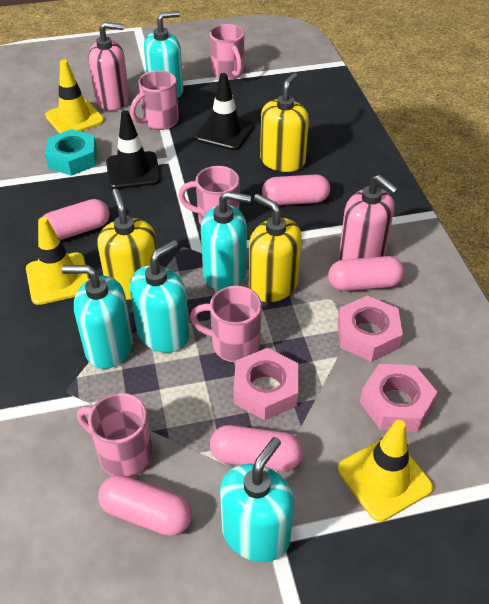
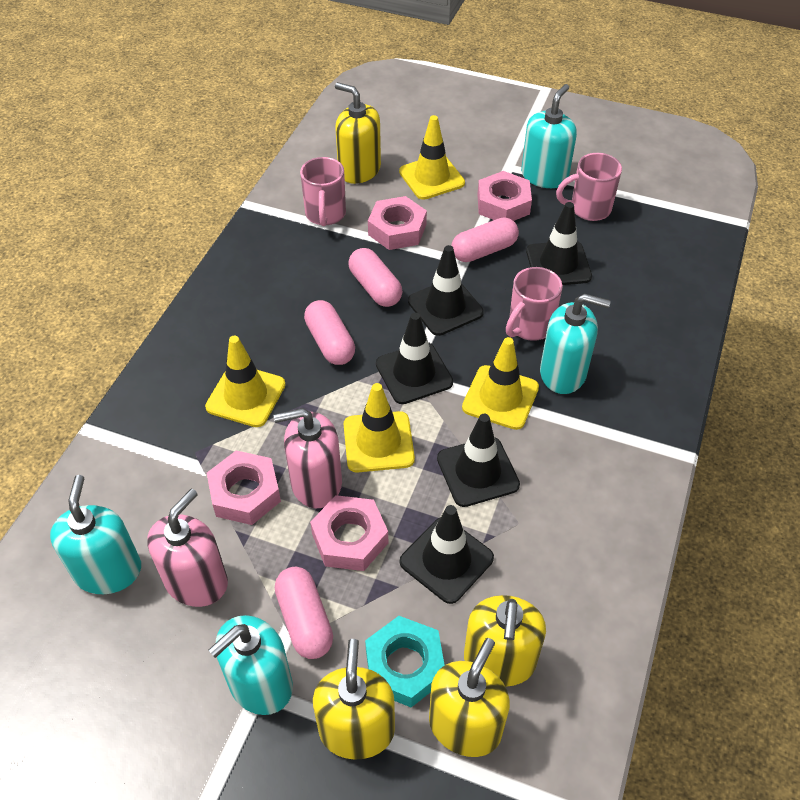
black traffic cone: 2 -> 5
pink capsule: 5 -> 4
pink mug: 5 -> 3
pink nut: 3 -> 4
turquoise soap dispenser: 5 -> 4
yellow soap dispenser: 3 -> 4
yellow traffic cone: 3 -> 4

